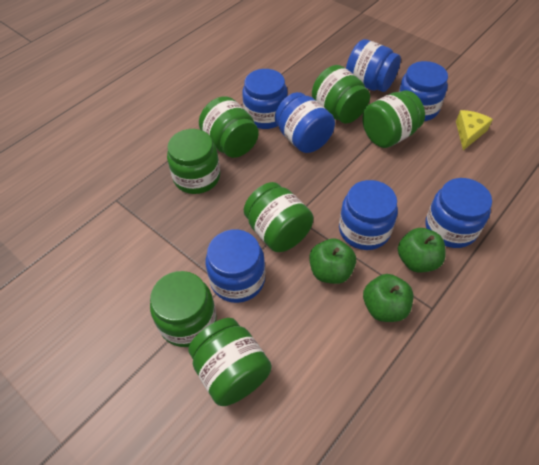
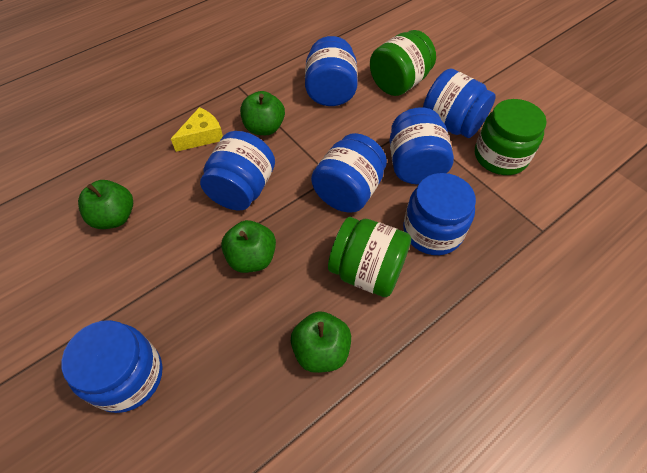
green apple: 3 -> 4
green jar: 7 -> 3

